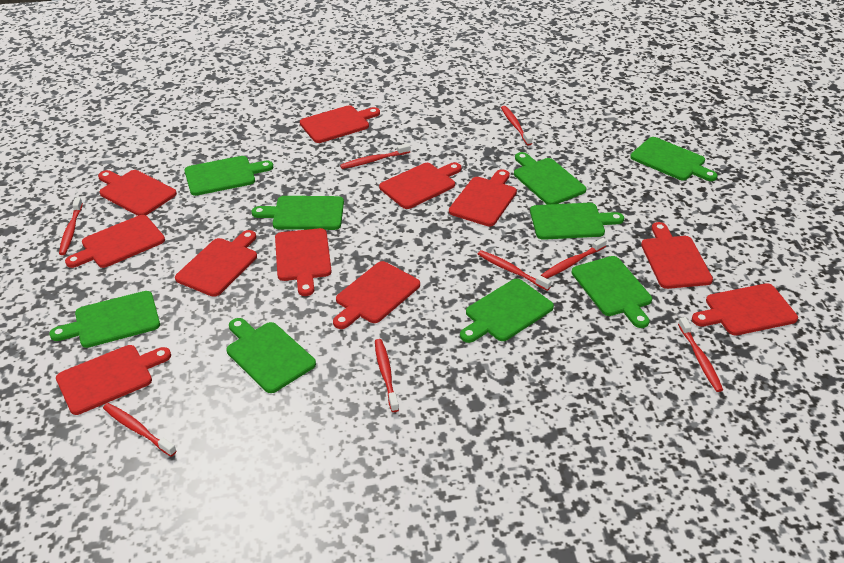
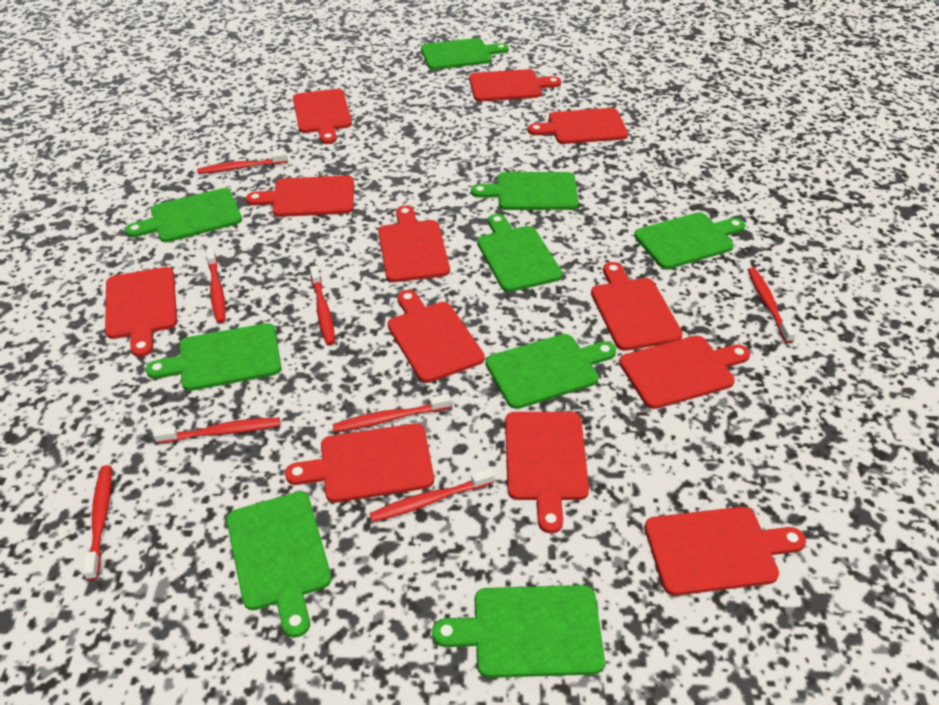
red cutting board: 11 -> 12

